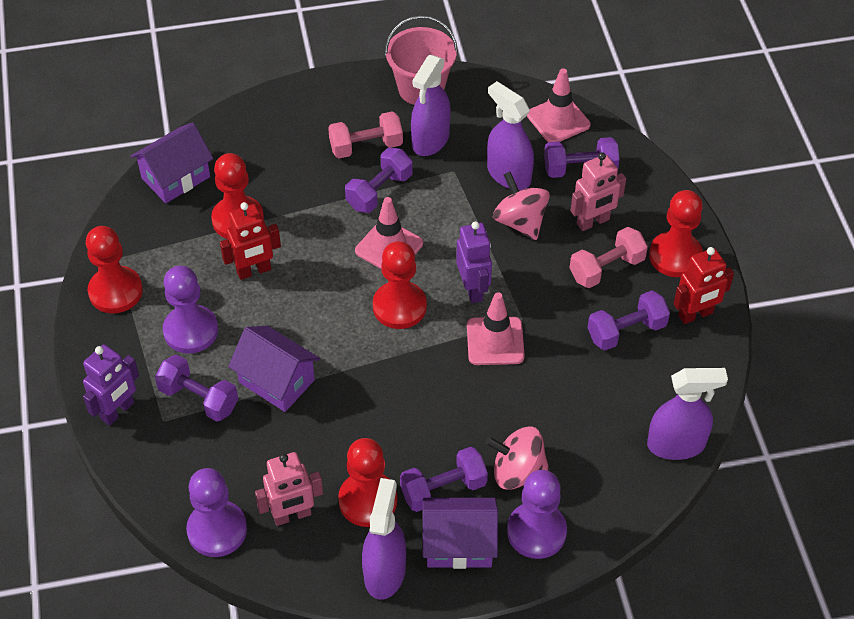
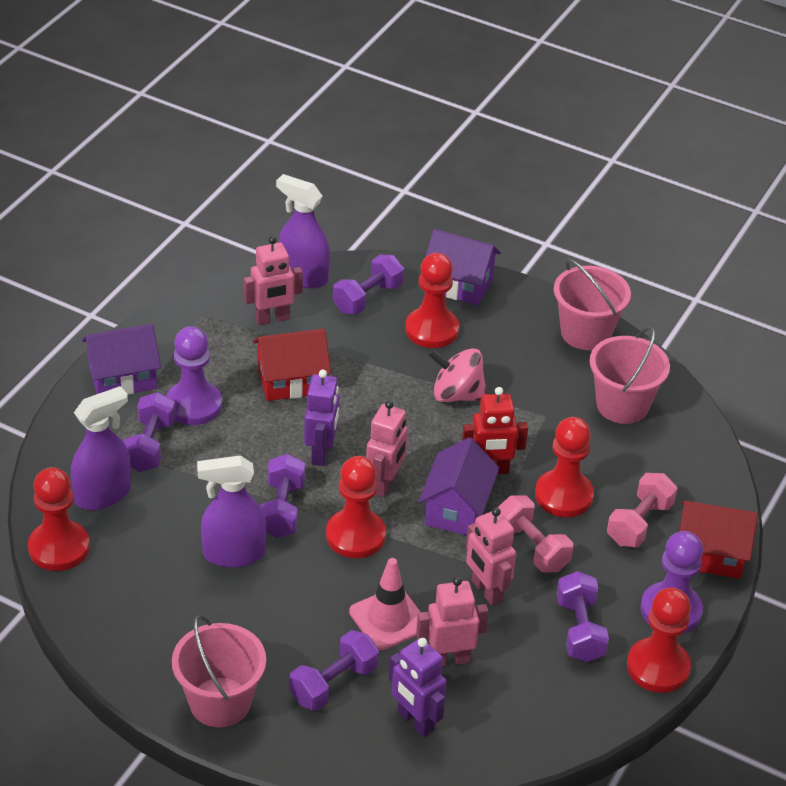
pink bucket: 1 -> 3
pink robot: 2 -> 4
pink spinning top: 2 -> 1
pink traffic cone: 3 -> 1
purple pawn: 3 -> 2
purple spray bottle: 4 -> 3
red house: 0 -> 2
red robot: 2 -> 1

